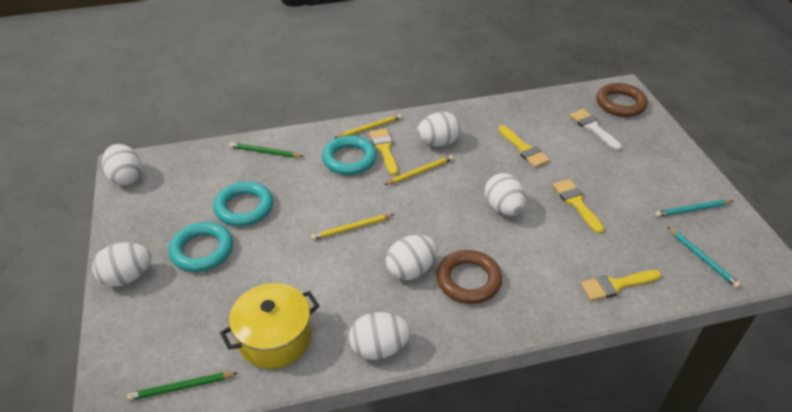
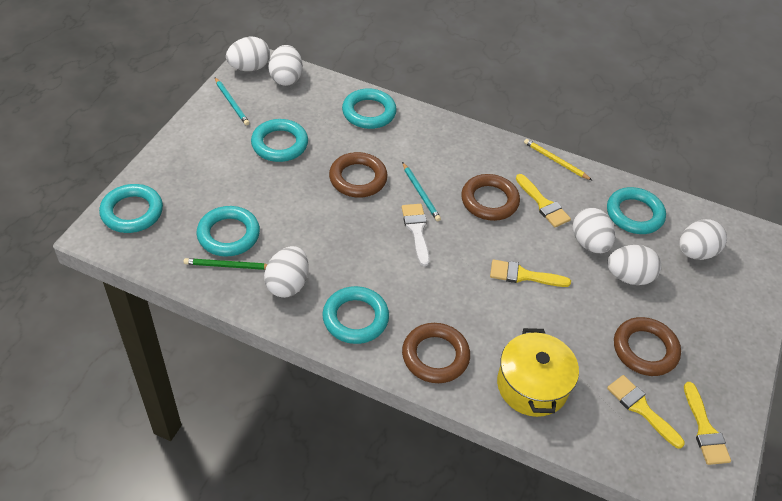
brown ring: 2 -> 4
green pencil: 2 -> 1
turquoise ring: 3 -> 6
yellow pencil: 3 -> 1

